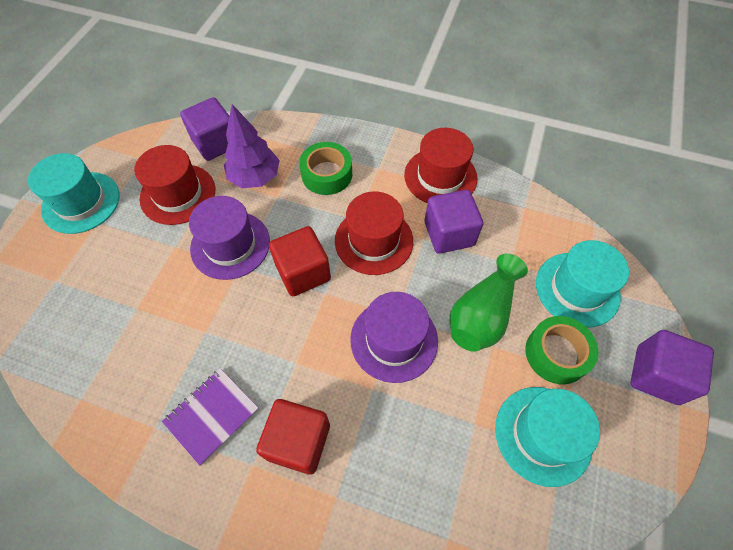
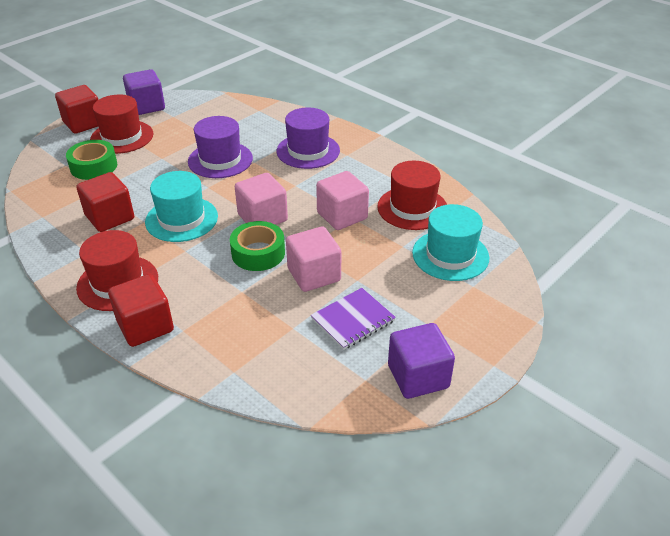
green vase: 1 -> 0
pink cube: 0 -> 3
purple cube: 3 -> 2
purple tree: 1 -> 0
red cube: 2 -> 3
turquoise hat: 3 -> 2

